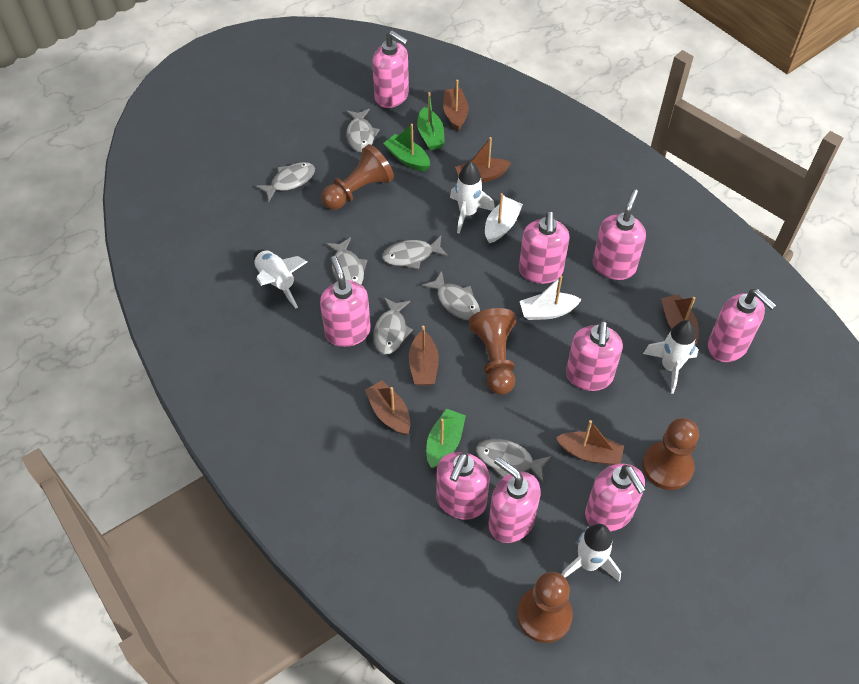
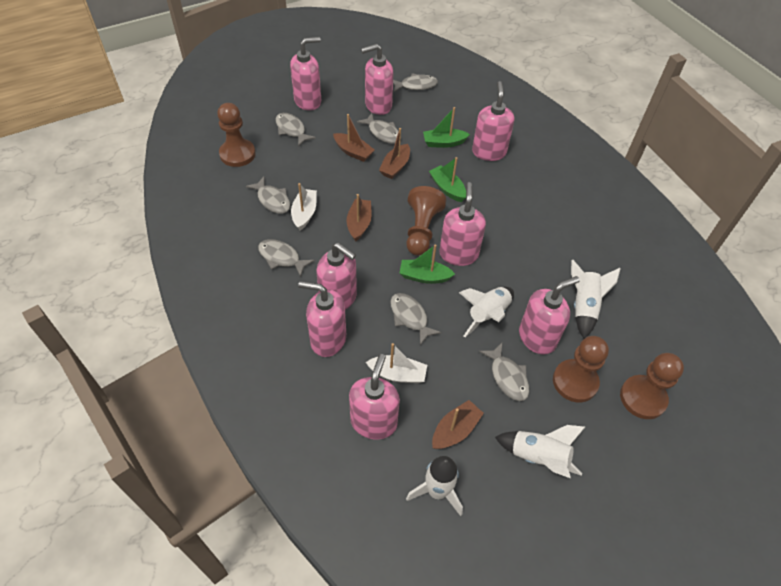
brown boat: 6 -> 4
pink soap dispenser: 9 -> 8

